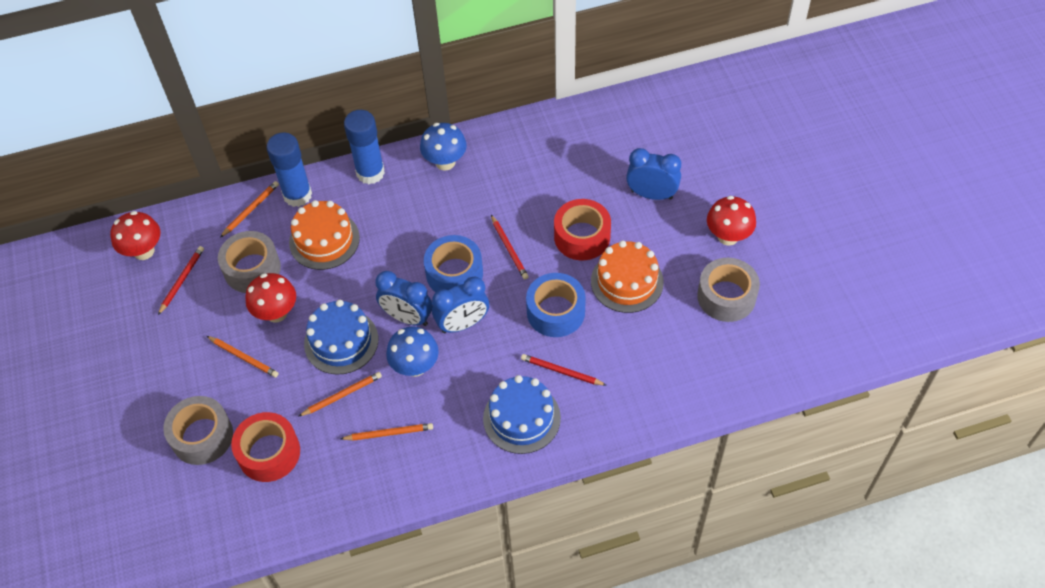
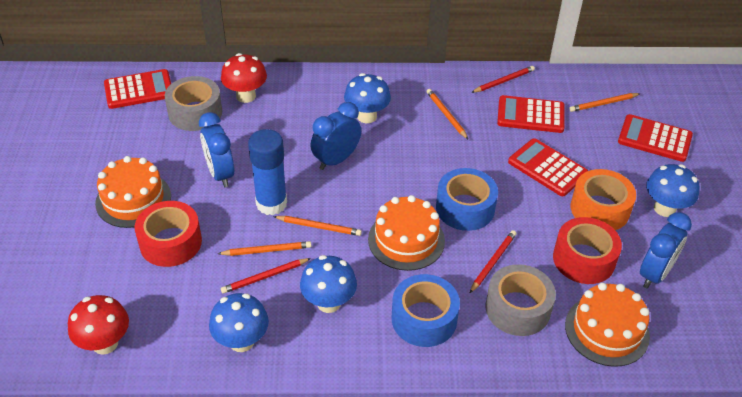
blue cake: 2 -> 0
blue glue stick: 2 -> 1
blue mushroom: 2 -> 4
grey tape: 3 -> 2
orange cake: 2 -> 3
orange tape: 0 -> 1
red calculator: 0 -> 4
red mushroom: 3 -> 2

